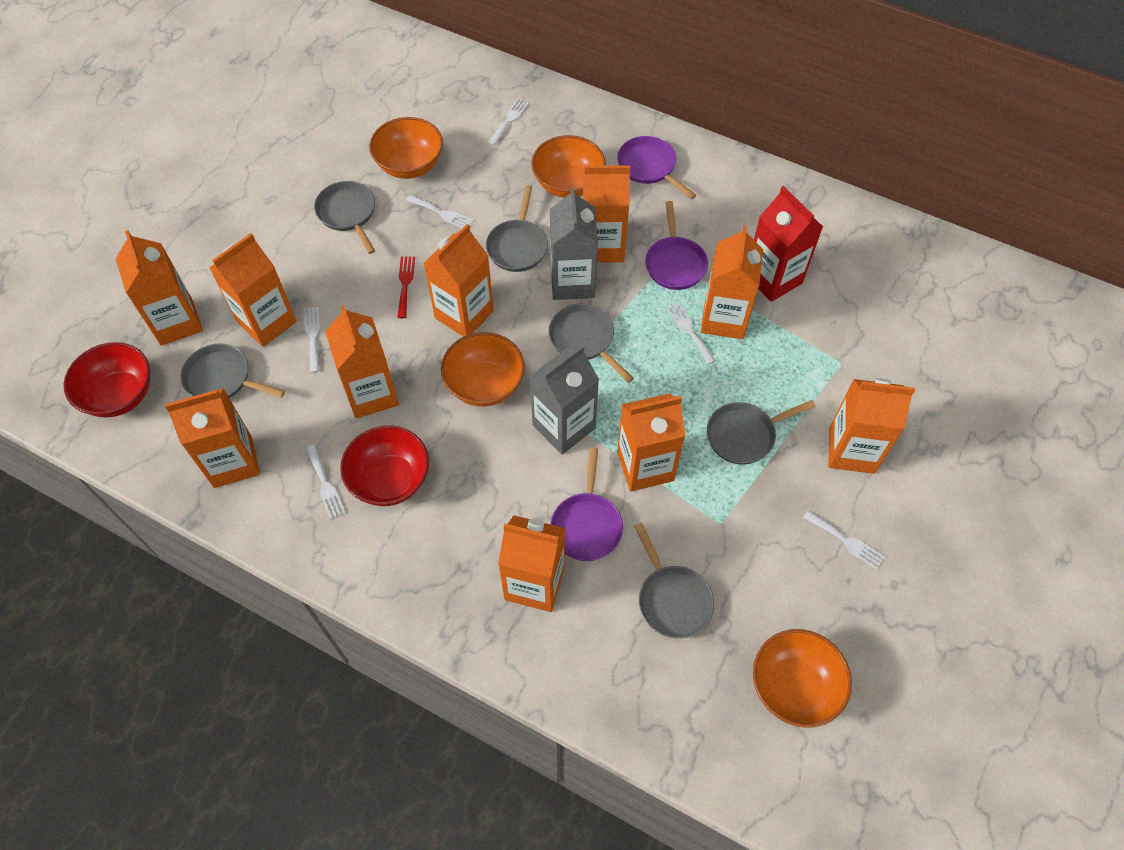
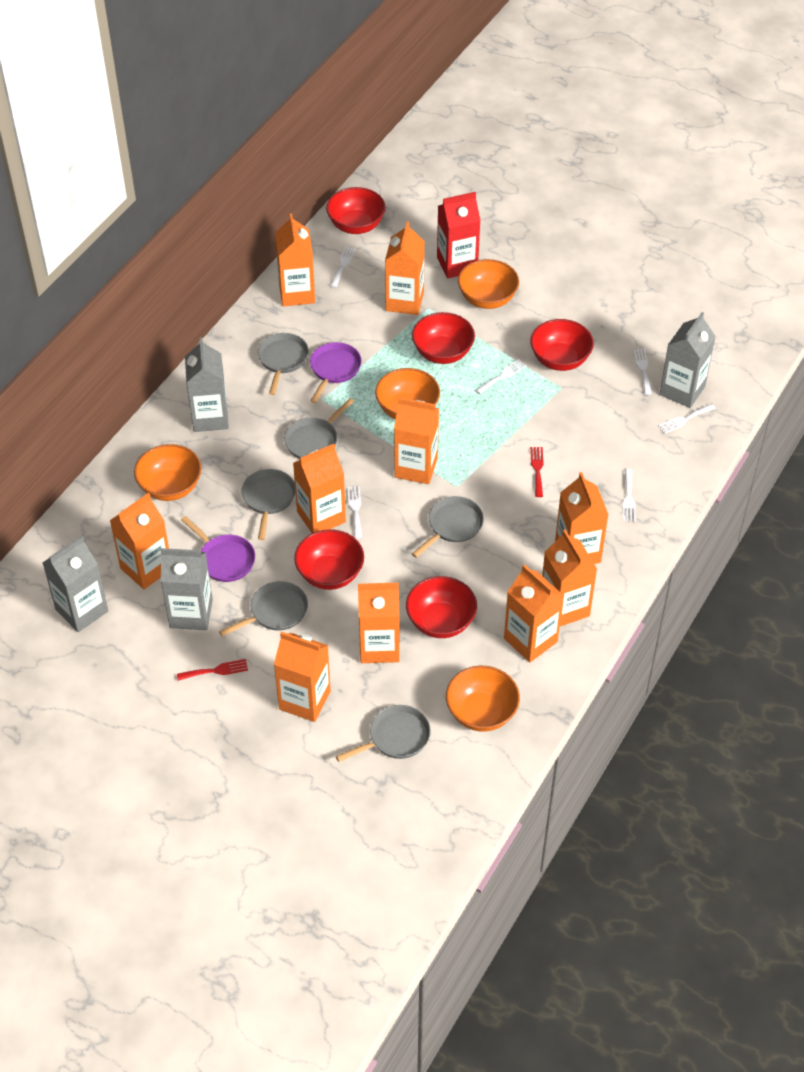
grey carton: 2 -> 4
purple pan: 3 -> 2
red bowl: 2 -> 5
red fork: 1 -> 2

